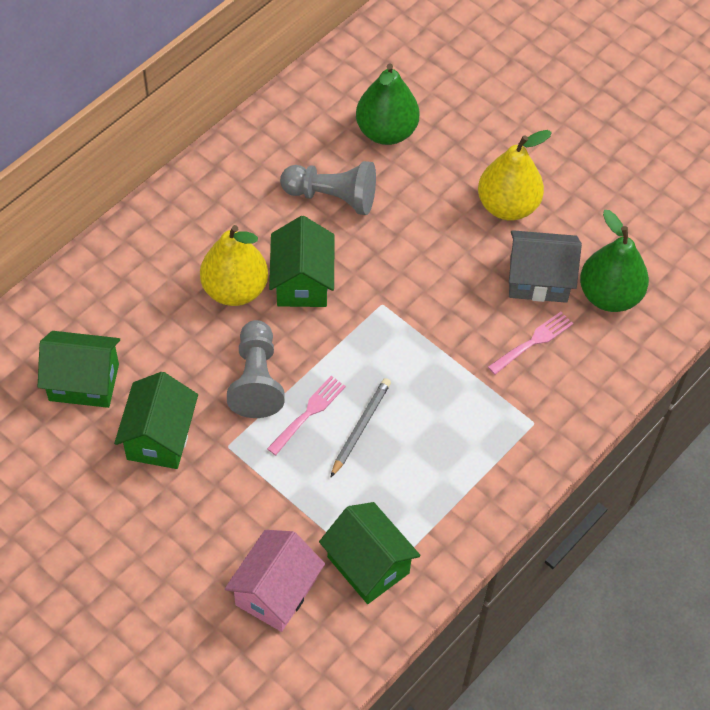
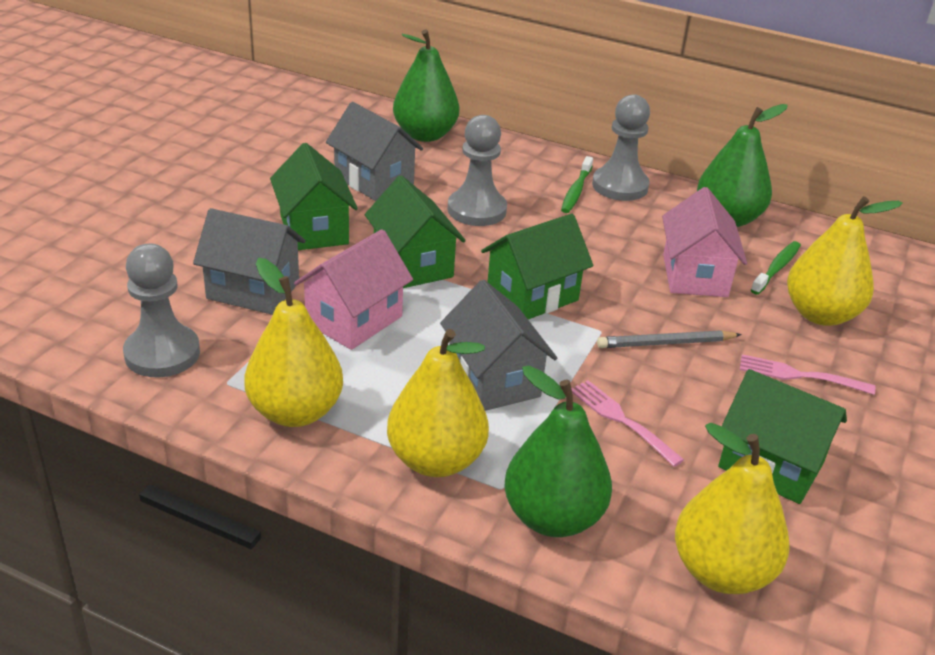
green pear: 2 -> 3
green toothbrush: 0 -> 2
grey house: 1 -> 3
grey pawn: 2 -> 3
pink house: 1 -> 2
yellow pear: 2 -> 4

